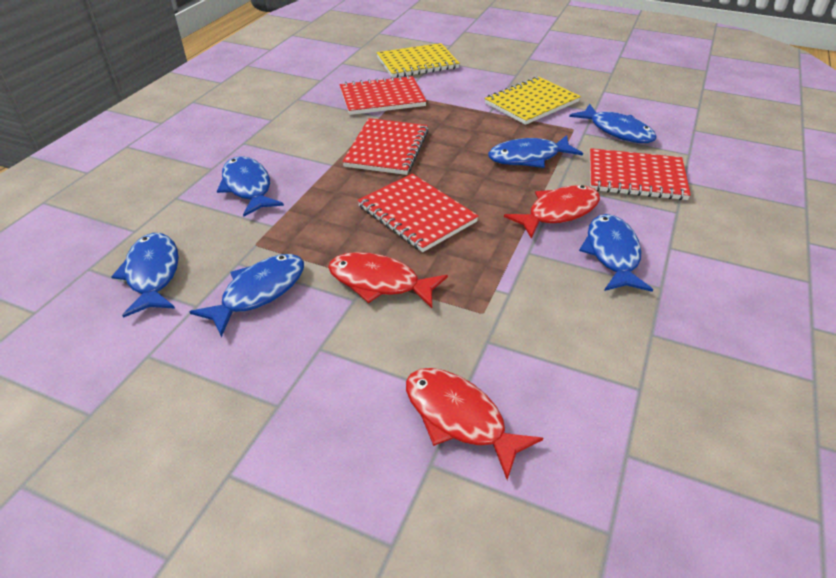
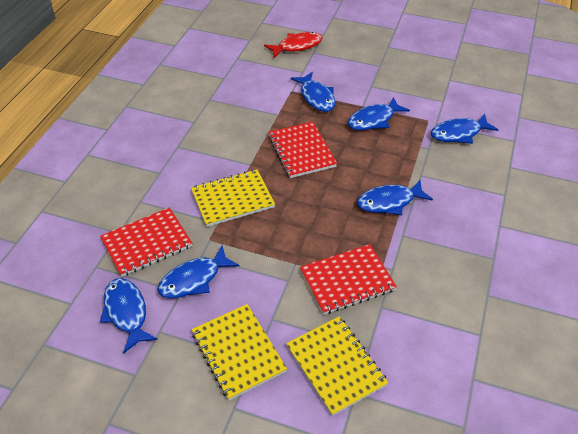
red fish: 3 -> 1
red notebook: 4 -> 3
yellow notebook: 2 -> 3

